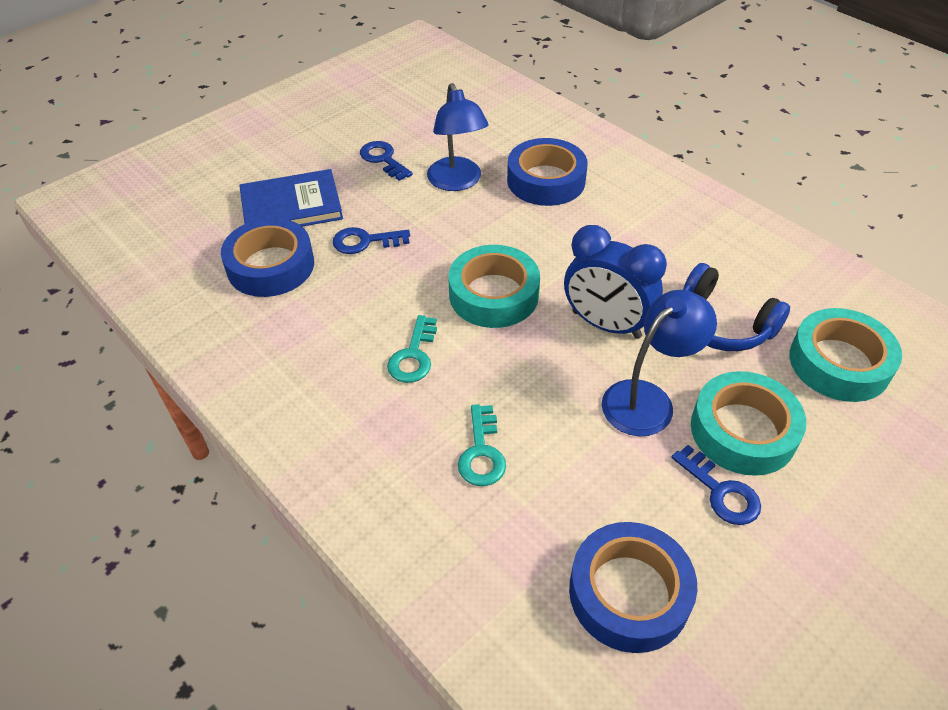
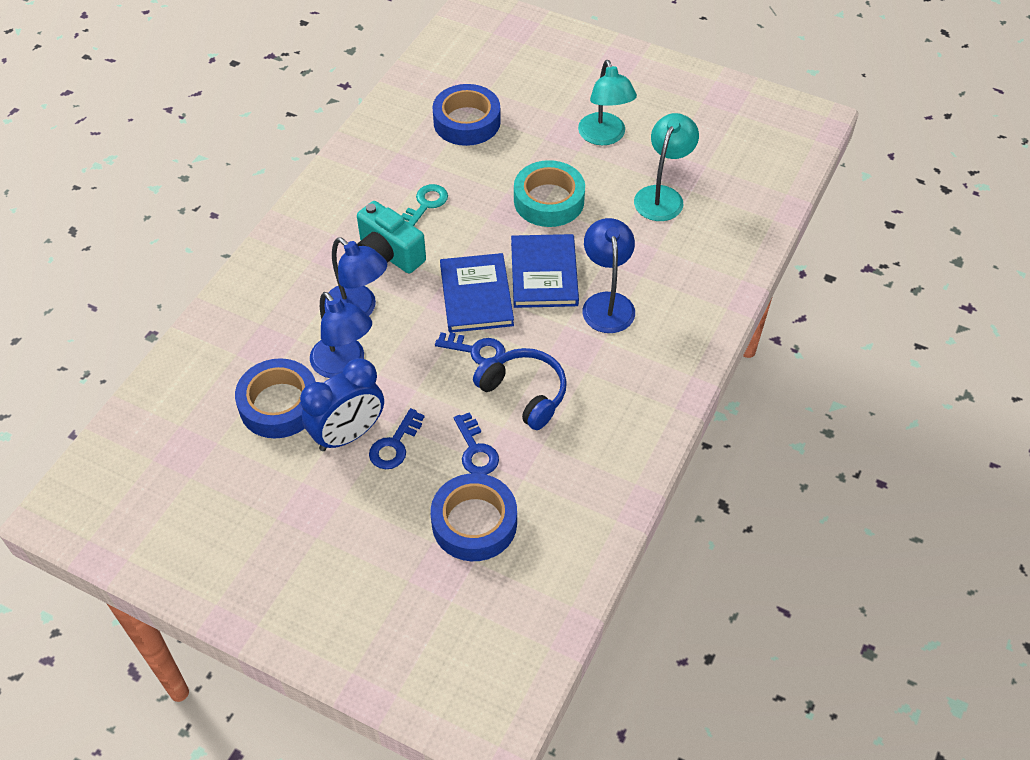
blue book: 1 -> 2
blue lamp: 2 -> 3
turquoise camera: 0 -> 1
turquoise key: 2 -> 1
turquoise lamp: 0 -> 2
turquoise tape: 3 -> 1

